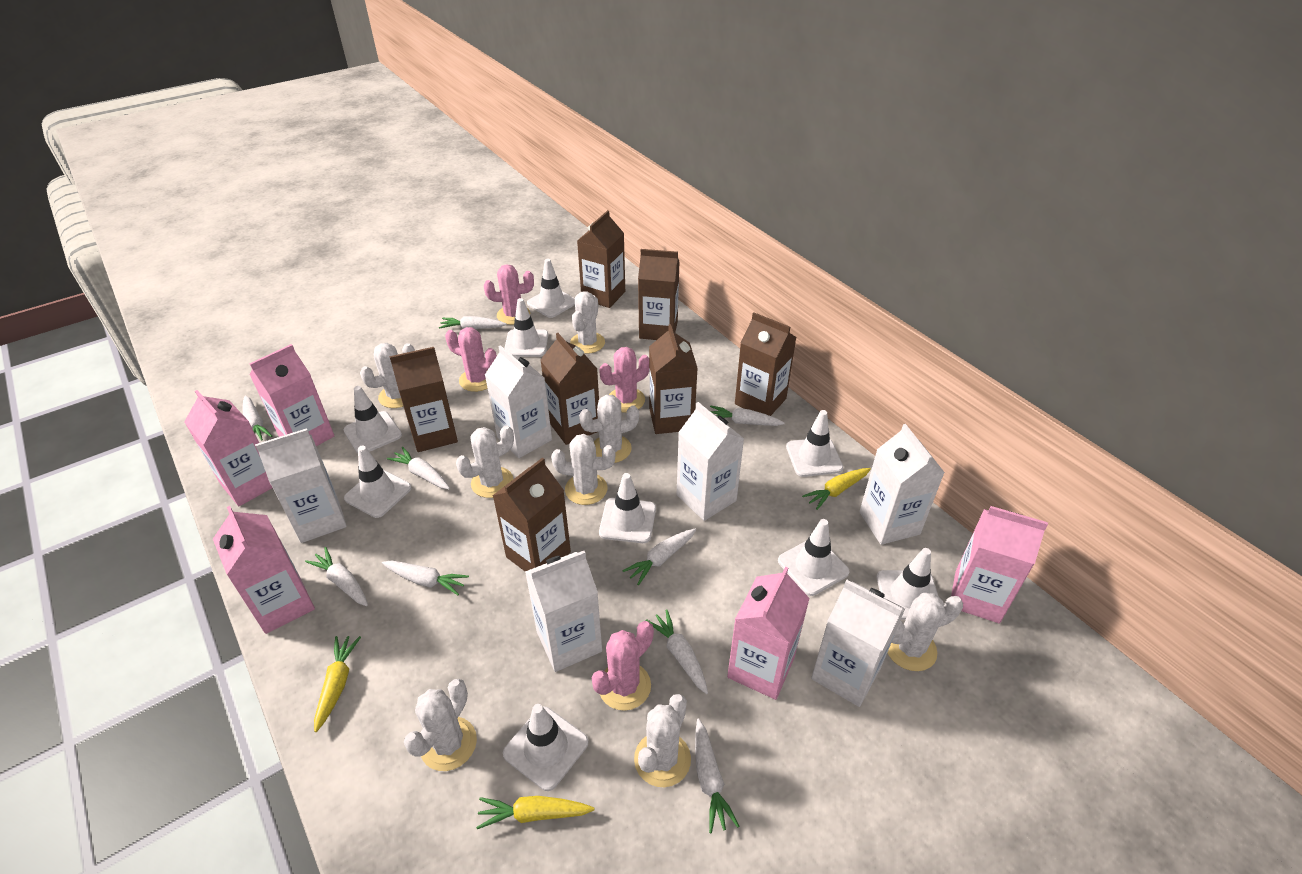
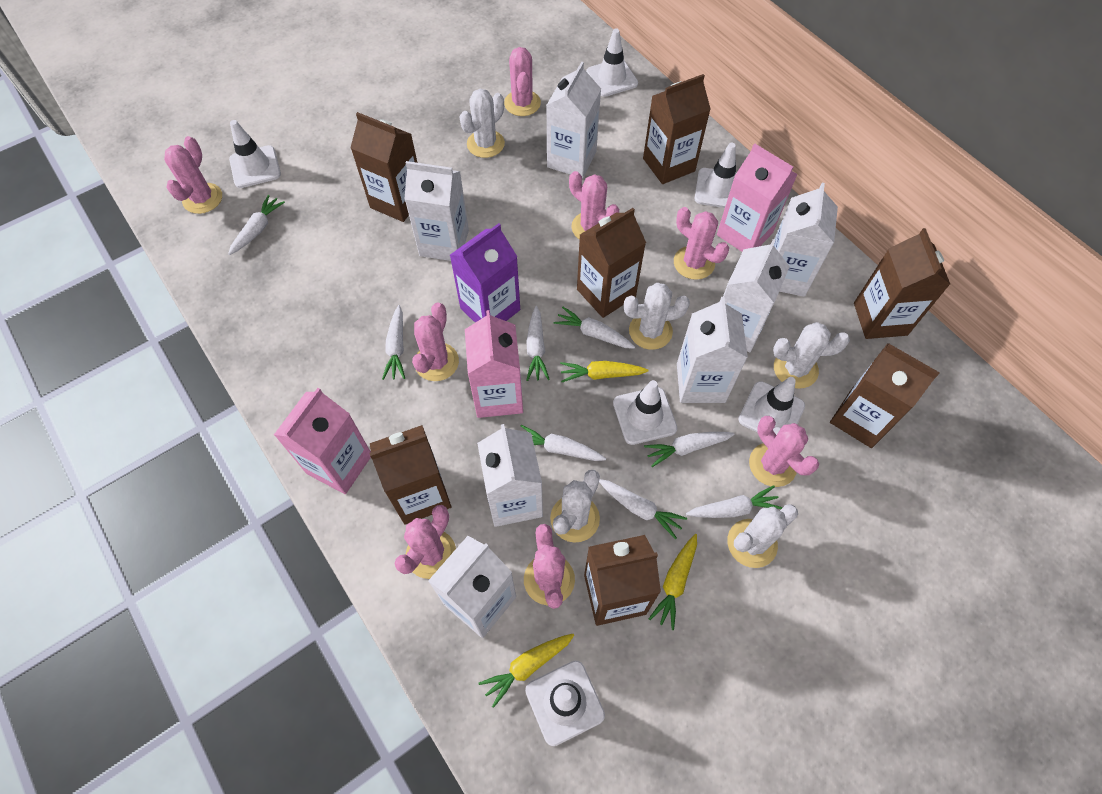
pink cactus: 4 -> 8
pink carton: 5 -> 3
purple carton: 0 -> 1
white cactus: 8 -> 5
white carrot: 9 -> 8
white carton: 6 -> 7
white traffic cone: 9 -> 6

